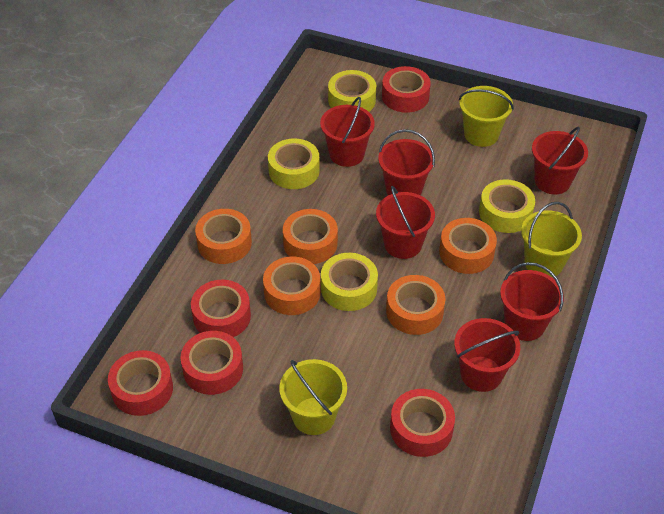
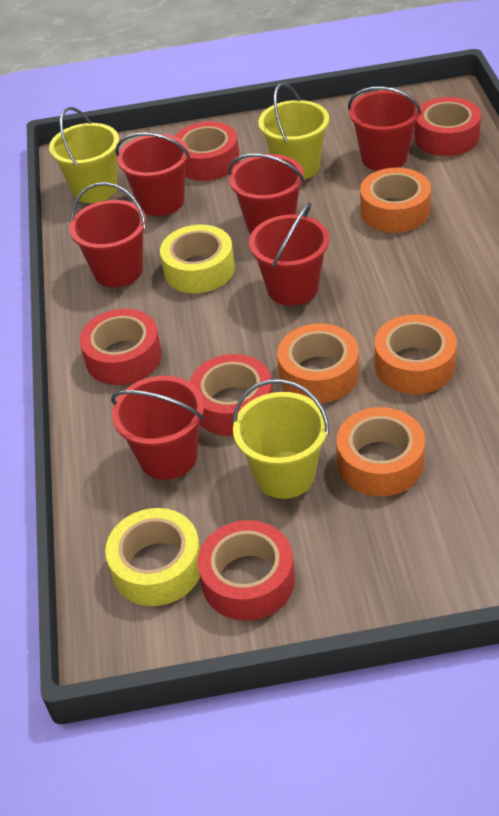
orange tape: 5 -> 4
yellow tape: 4 -> 2

